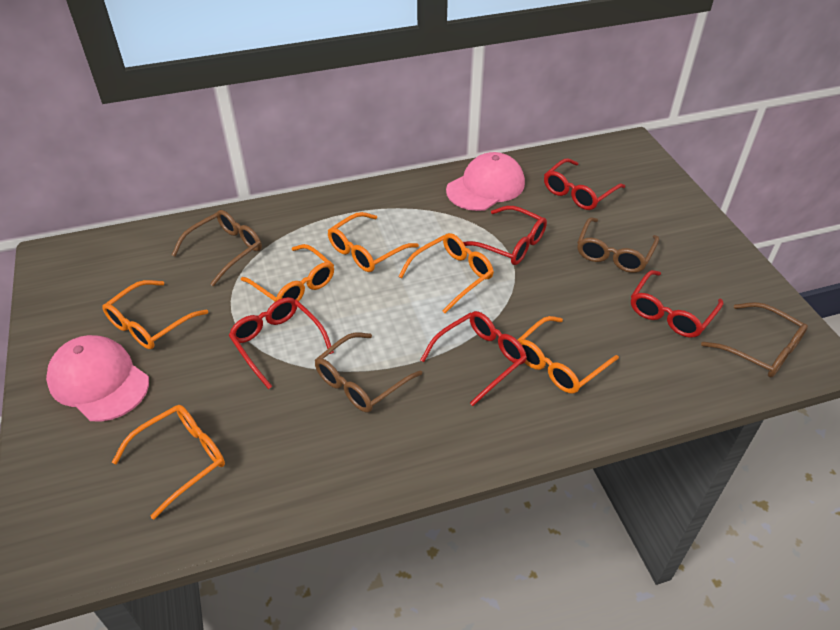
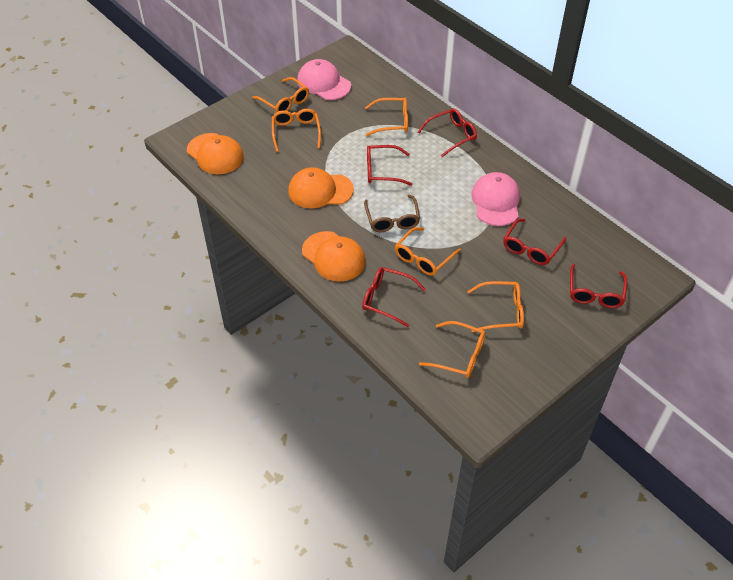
brown glasses: 4 -> 1
orange cap: 0 -> 3

